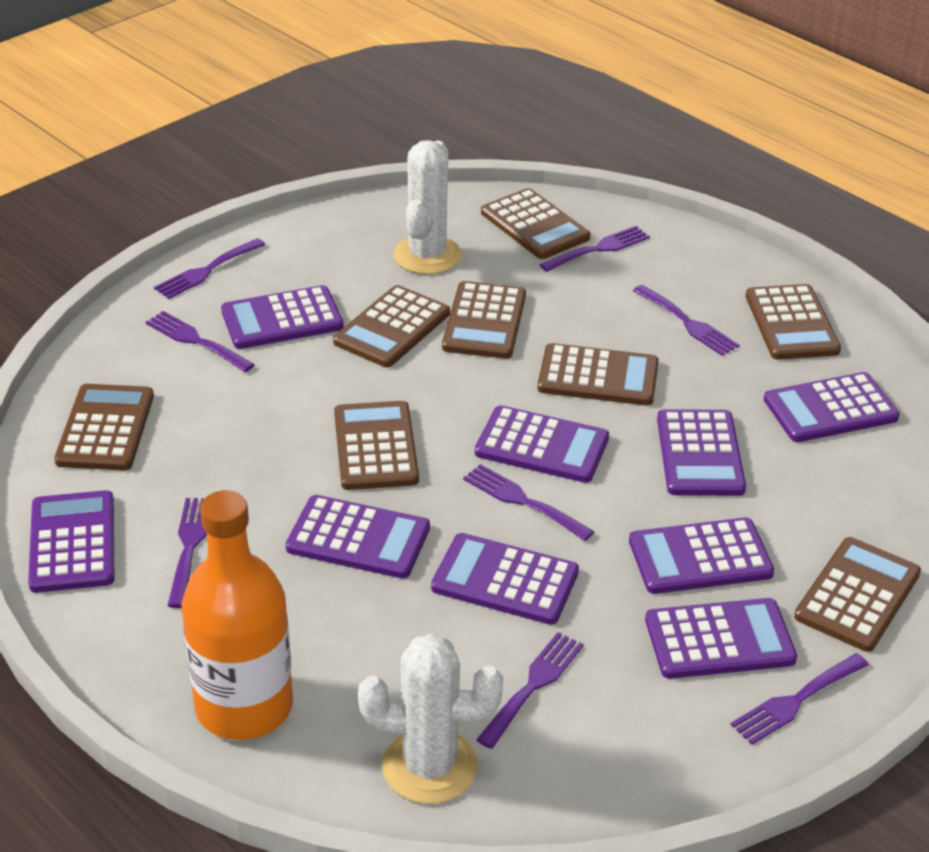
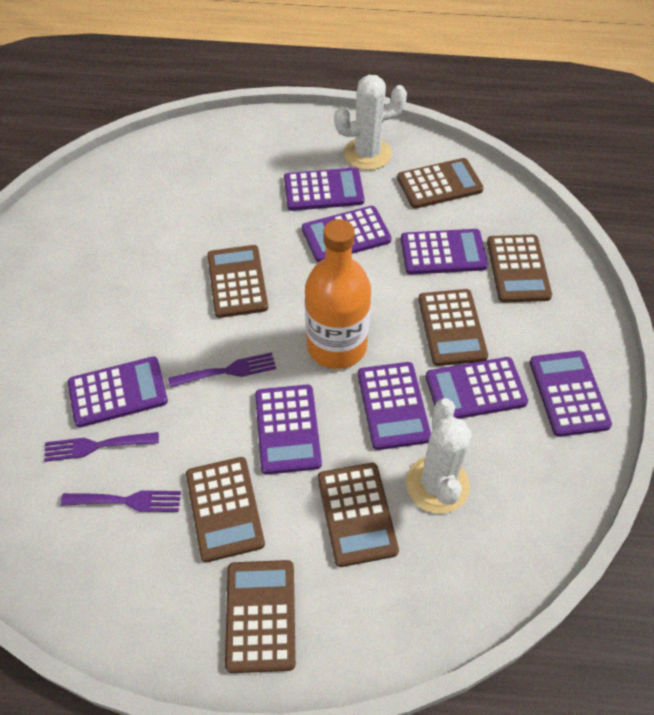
brown calculator: 8 -> 7
purple calculator: 9 -> 8
purple fork: 8 -> 3

